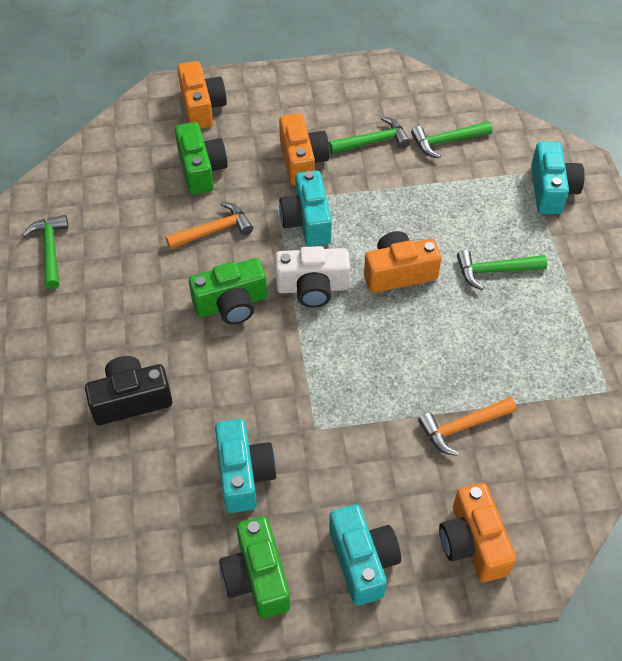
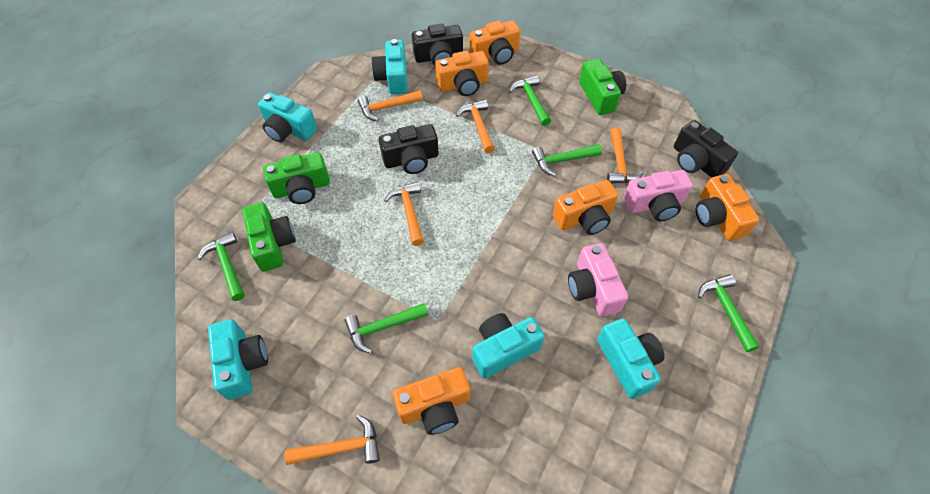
black camera: 1 -> 3
green hammer: 4 -> 5
orange camera: 4 -> 5
orange hammer: 2 -> 5
pink camera: 0 -> 2
turquoise camera: 4 -> 5
white camera: 1 -> 0

